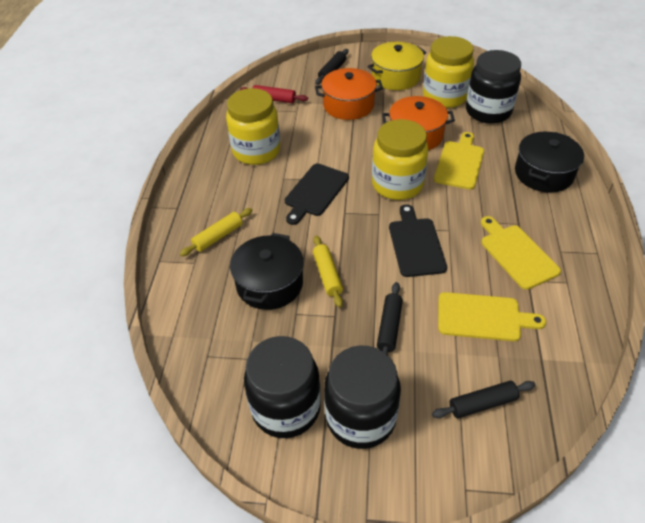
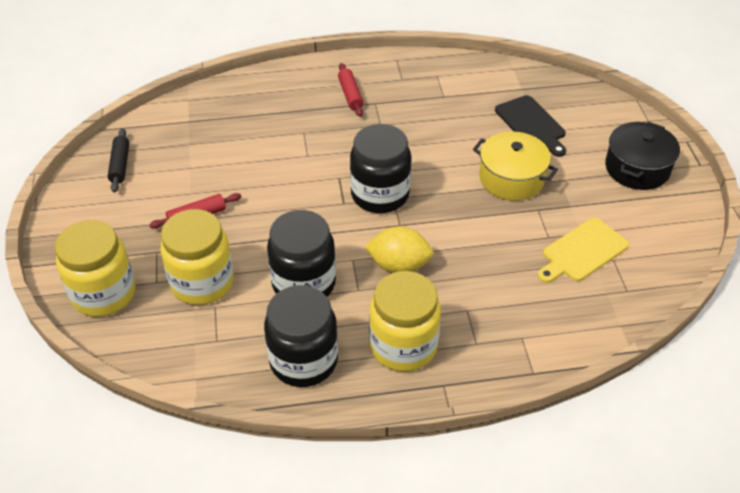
black cutting board: 2 -> 1
black pot: 2 -> 1
black rolling pin: 3 -> 1
orange pot: 2 -> 0
red rolling pin: 1 -> 2
yellow cutting board: 3 -> 1
yellow lemon: 0 -> 1
yellow rolling pin: 2 -> 0

